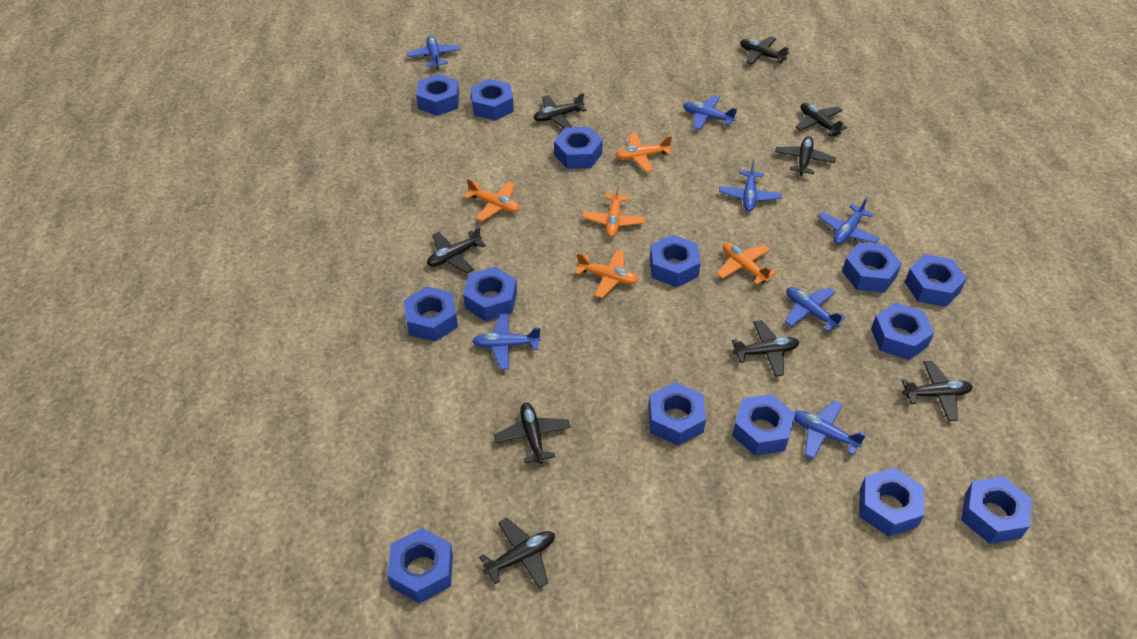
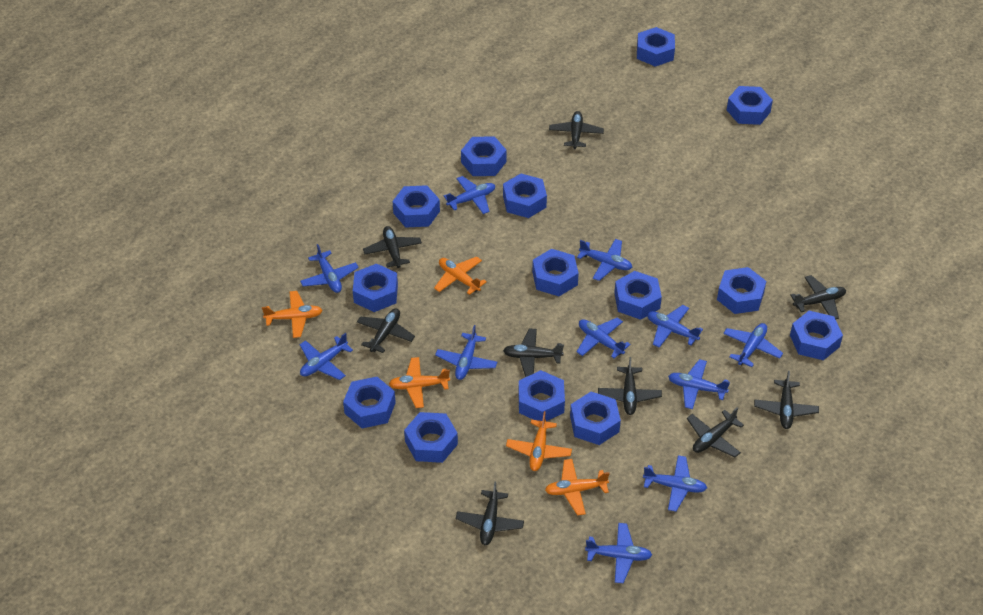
blue plane: 7 -> 11

